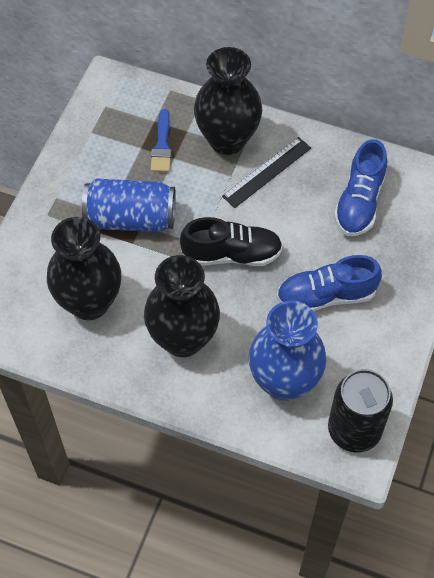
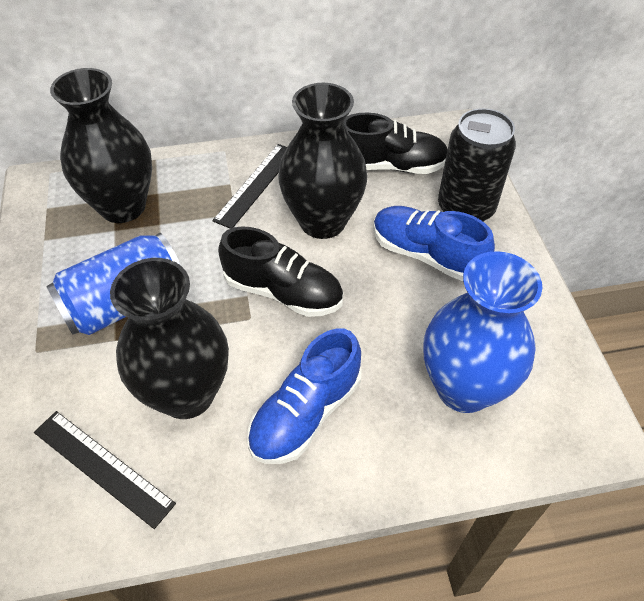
black ruler: 1 -> 2
black shoe: 1 -> 2
blue brush: 1 -> 0

